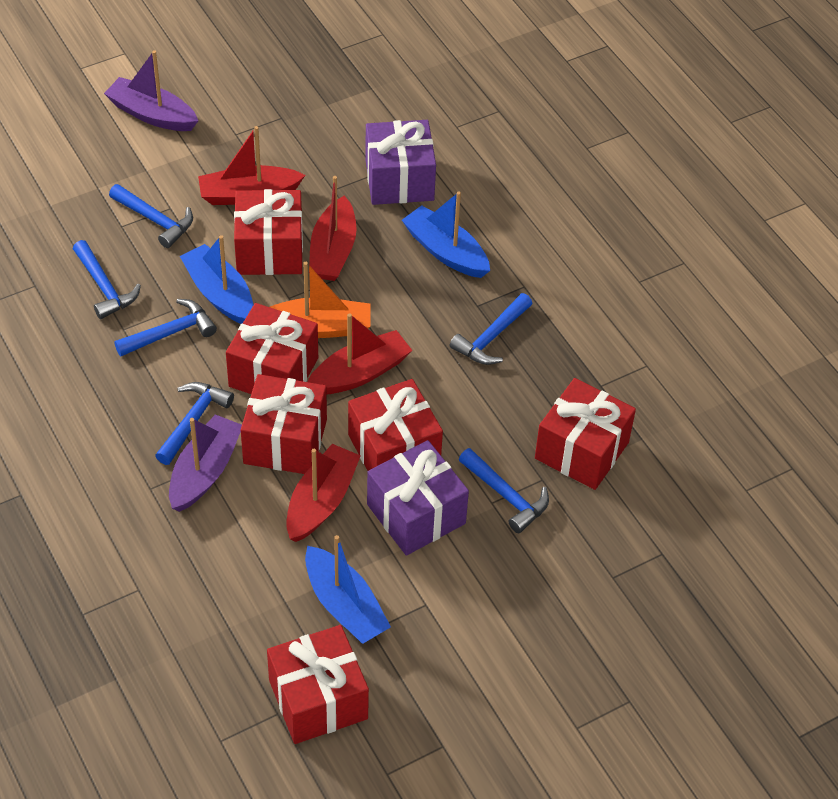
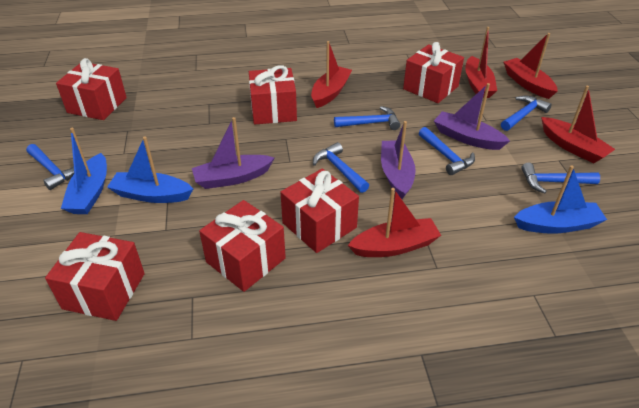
orange boat: 1 -> 0
purple boat: 2 -> 3
purple gift: 2 -> 0
red boat: 4 -> 5

